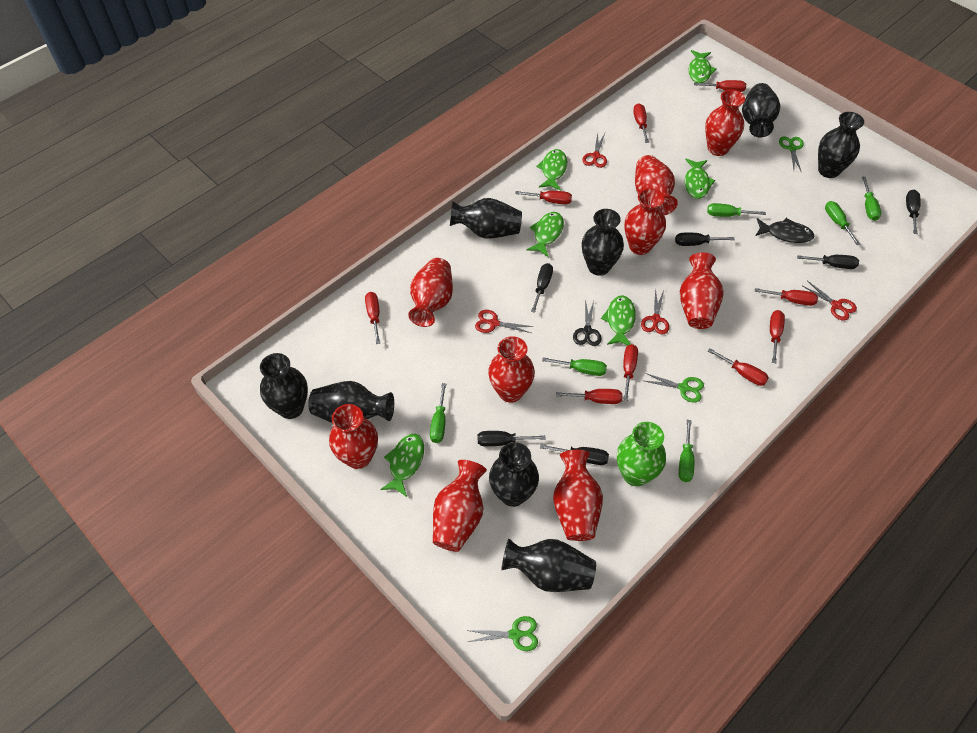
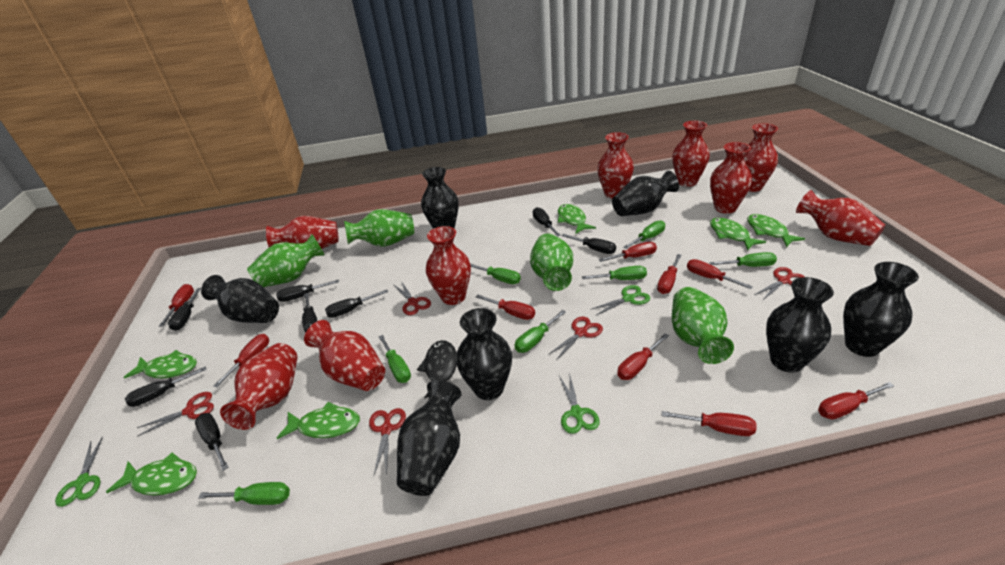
black scissors: 1 -> 0
black screwdriver: 6 -> 8
black vase: 8 -> 7
green screwdriver: 6 -> 7
green vase: 1 -> 4
red scissors: 4 -> 5

